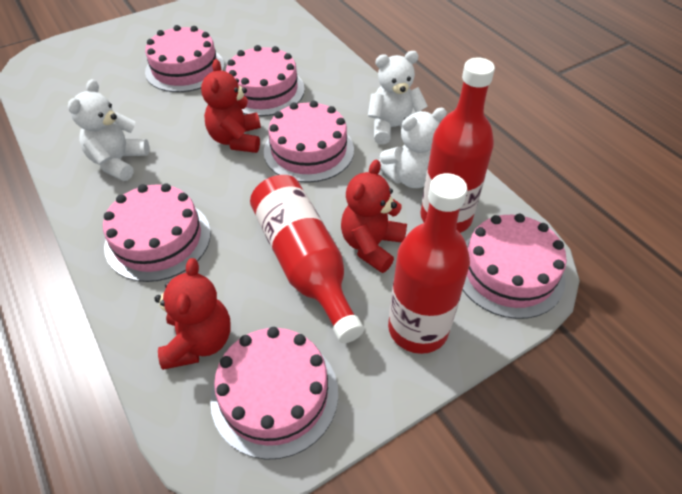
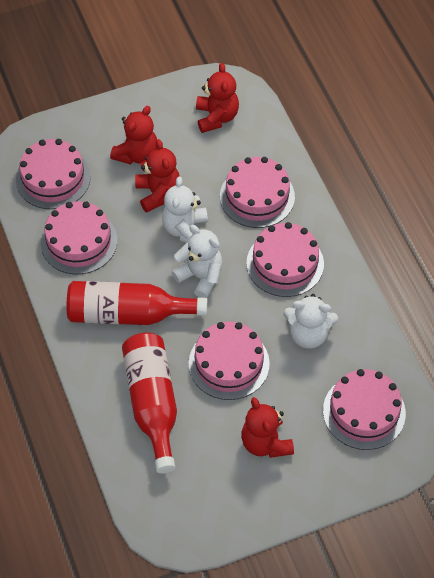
red bottle: 3 -> 2
red teddy bear: 3 -> 4

